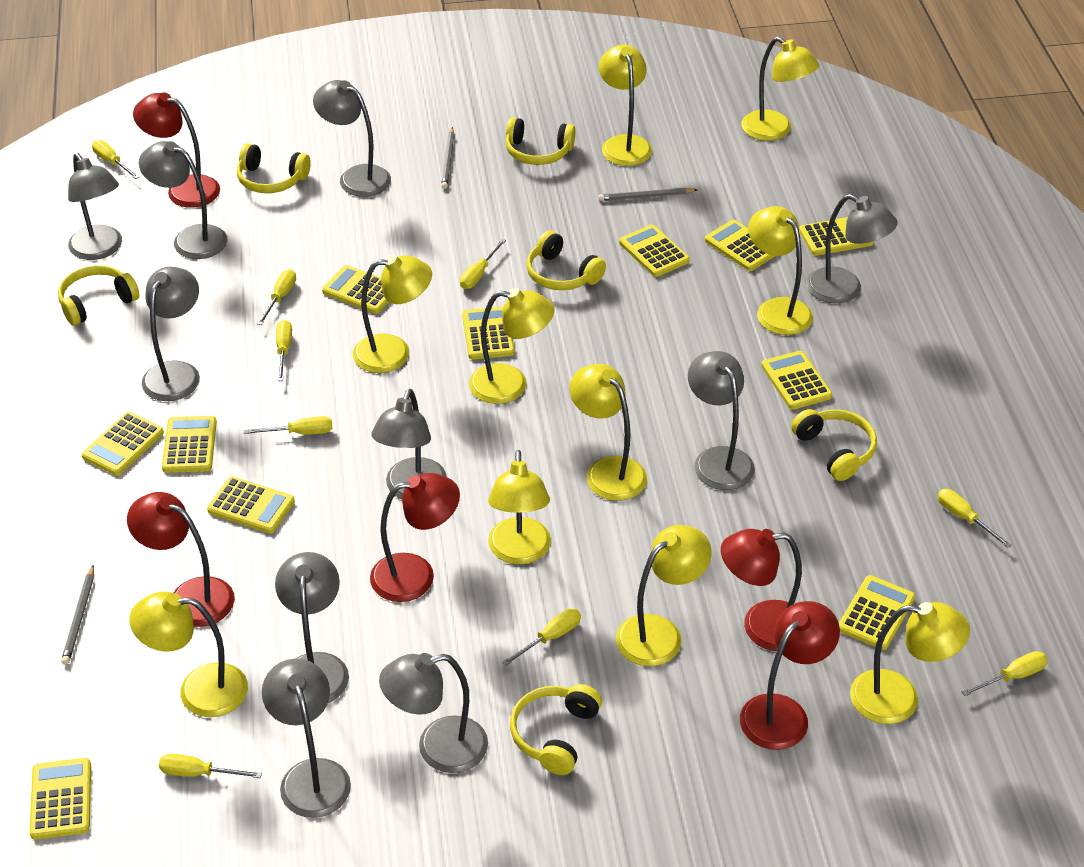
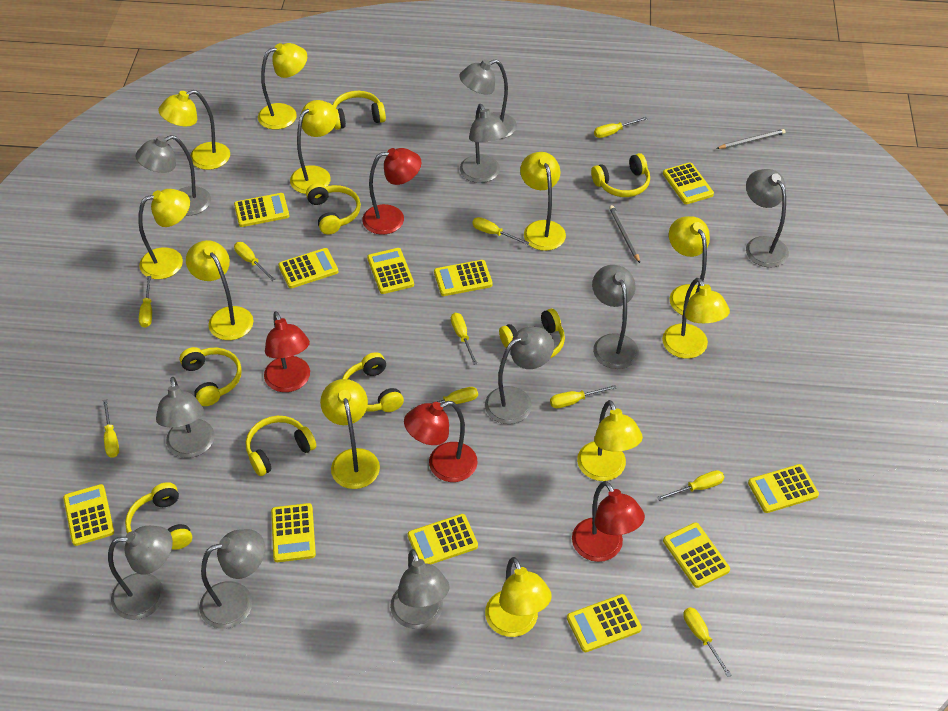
grey pencil: 3 -> 2
red lamp: 5 -> 4
yellow headphones: 6 -> 8
yellow lamp: 10 -> 11
yellow screwdriver: 9 -> 10

